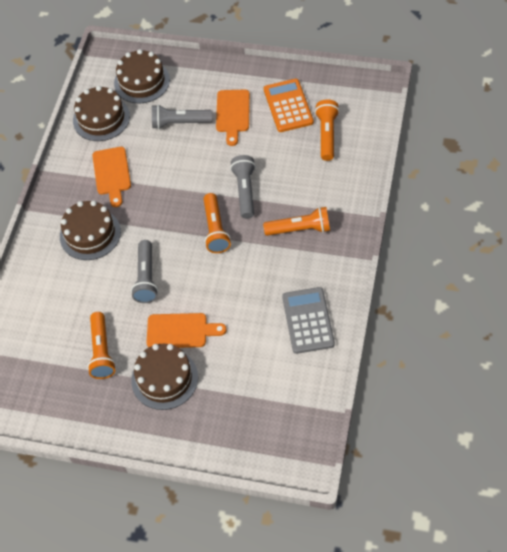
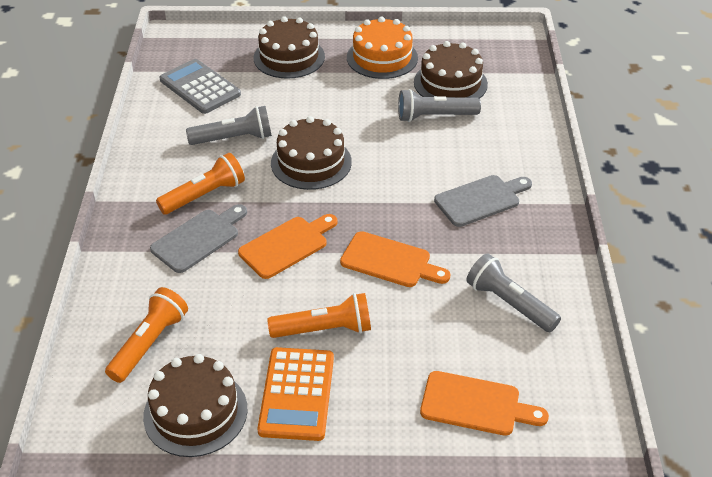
grey cutting board: 0 -> 2
orange cake: 0 -> 1
orange flashlight: 4 -> 3

